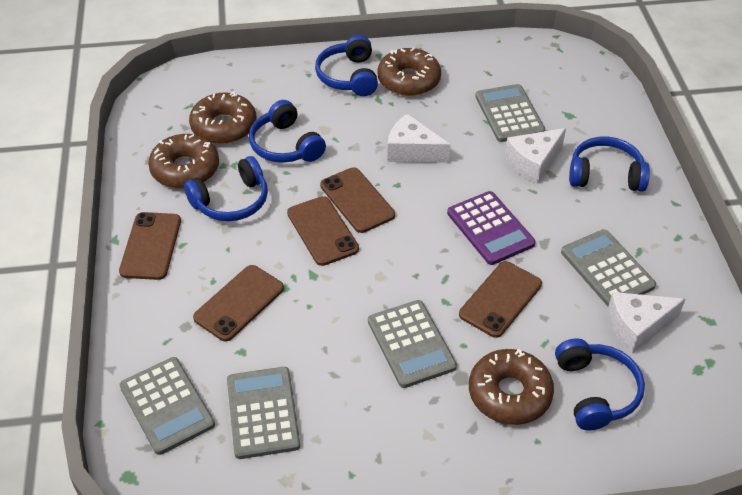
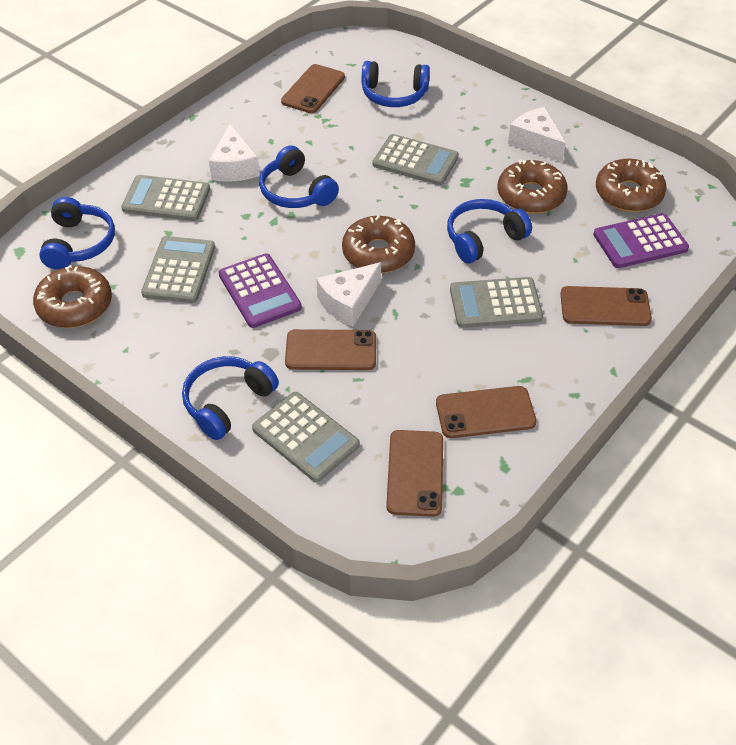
purple calculator: 1 -> 2

